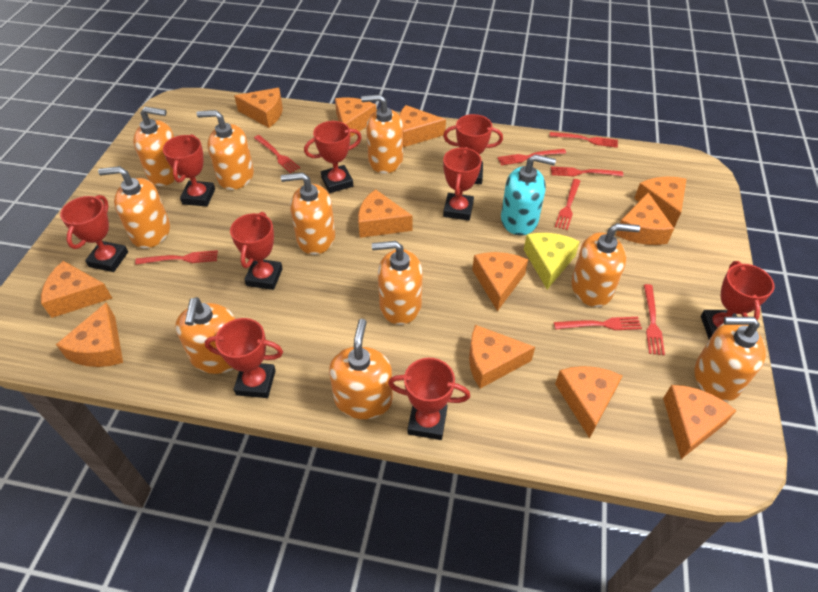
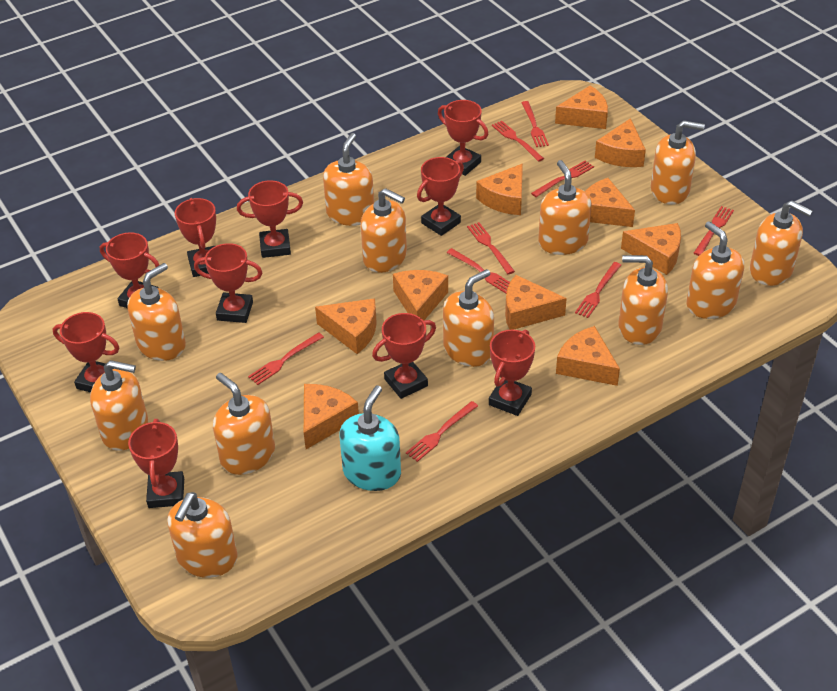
orange cheese: 12 -> 10
orange soap dispenser: 10 -> 12
red fork: 8 -> 9
red trophy: 9 -> 10
yellow cheese: 1 -> 0

